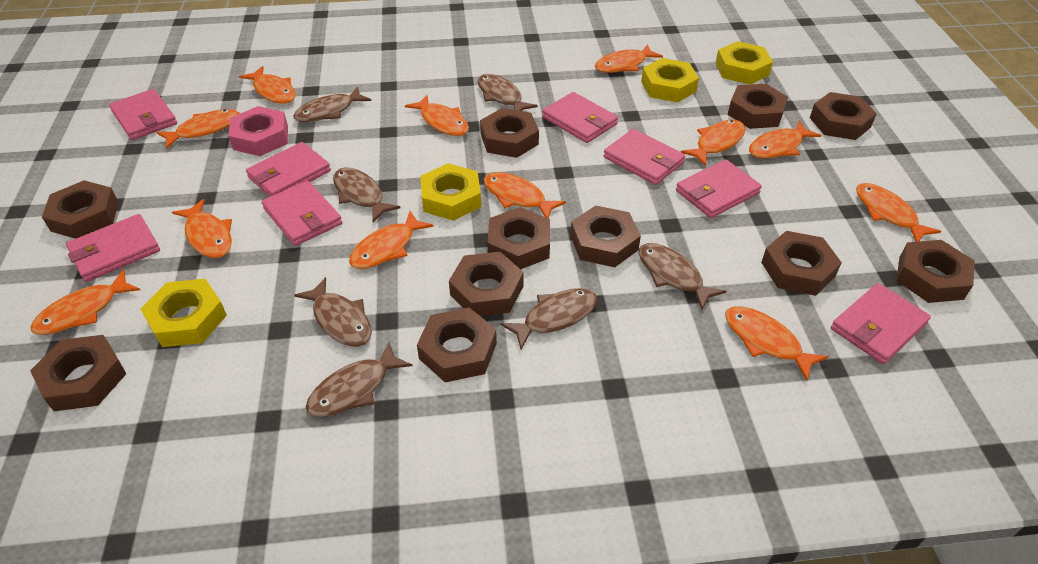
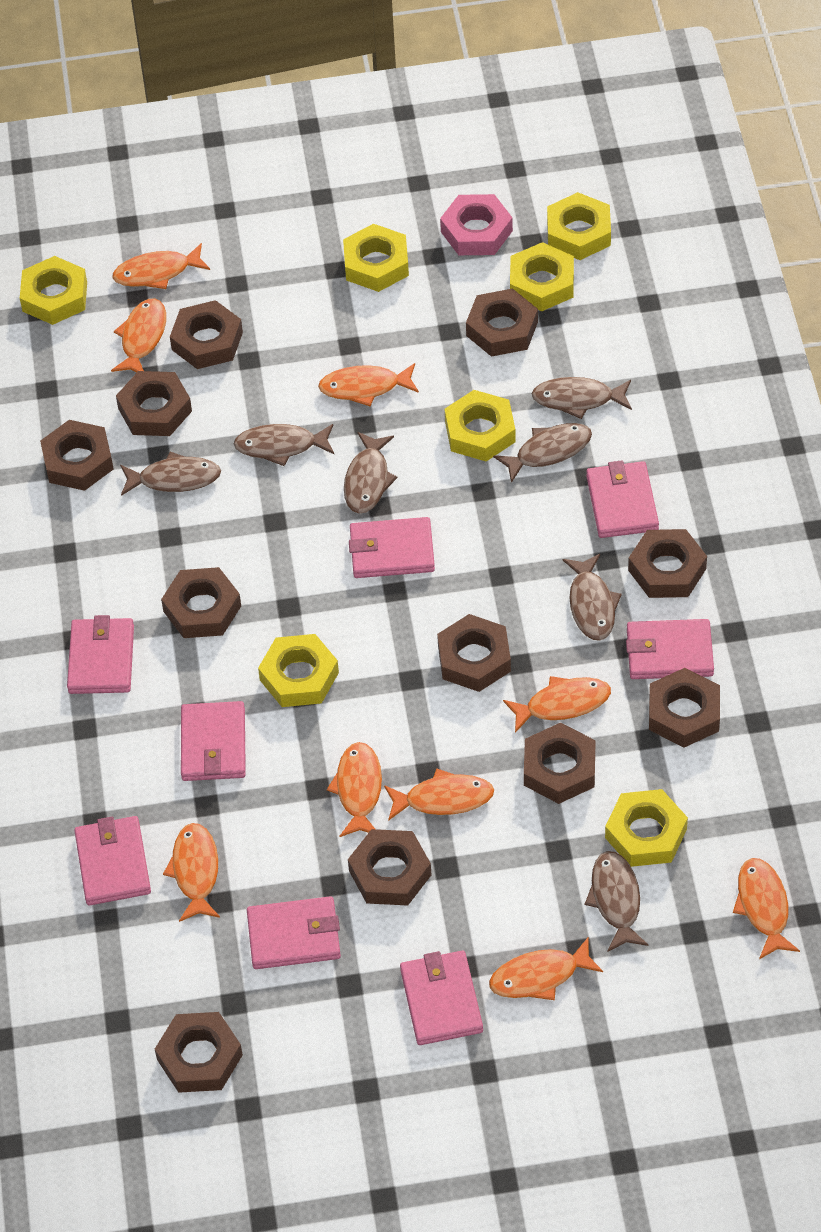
orange fish: 12 -> 9
yellow nut: 4 -> 7

